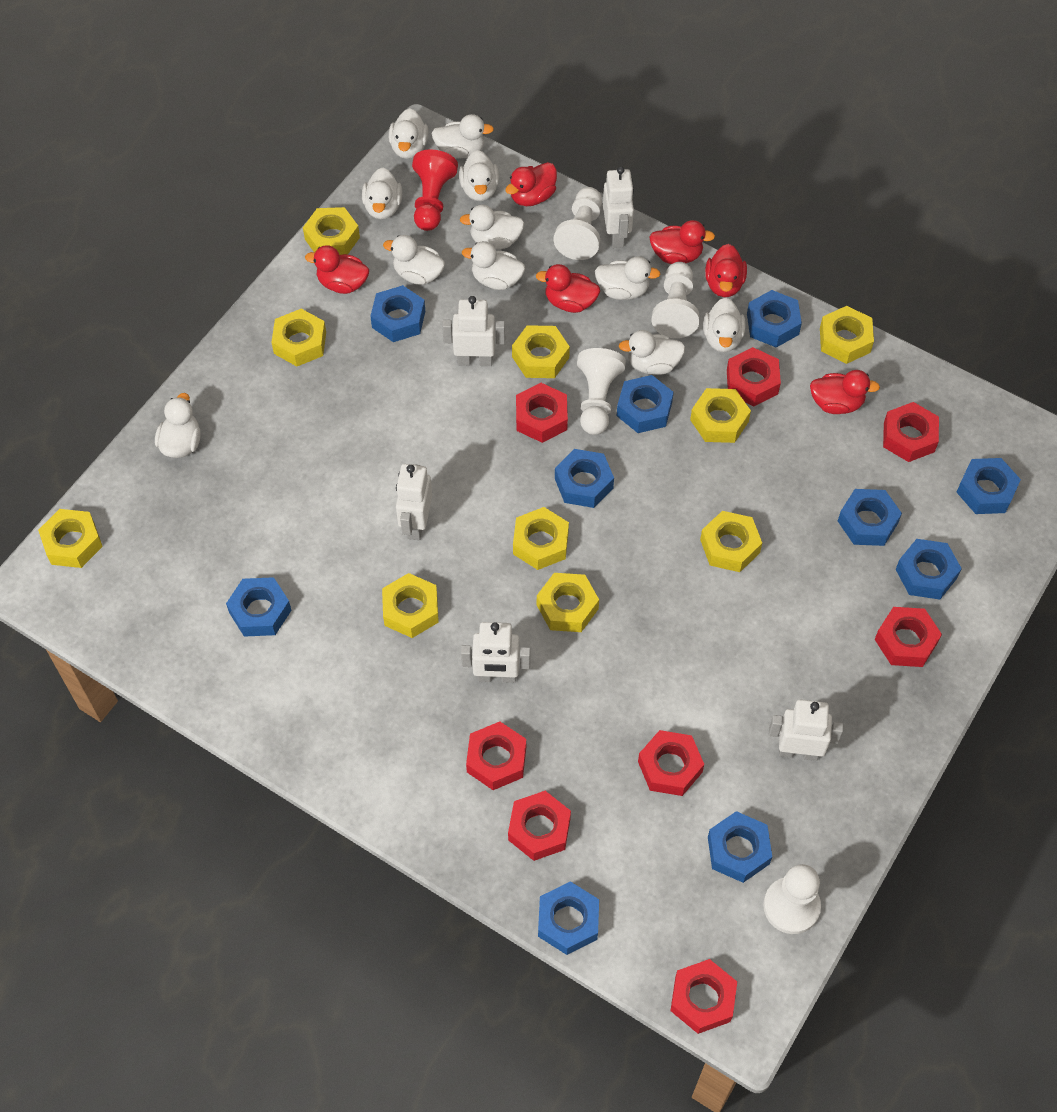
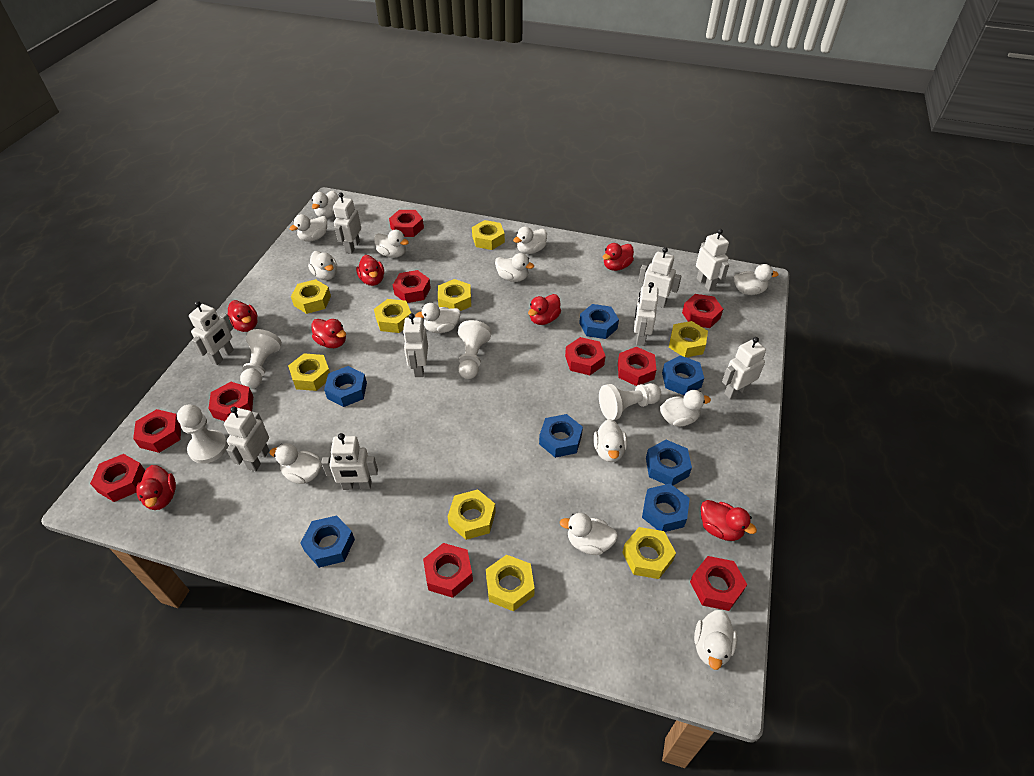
blue nut: 10 -> 7
red duck: 6 -> 7
red nut: 8 -> 10
red pawn: 1 -> 0
white duck: 11 -> 13
white robot: 5 -> 9
yellow nut: 10 -> 9

